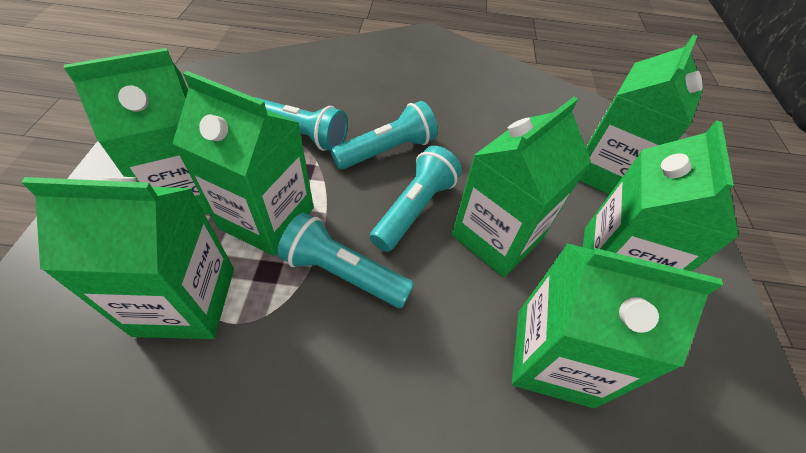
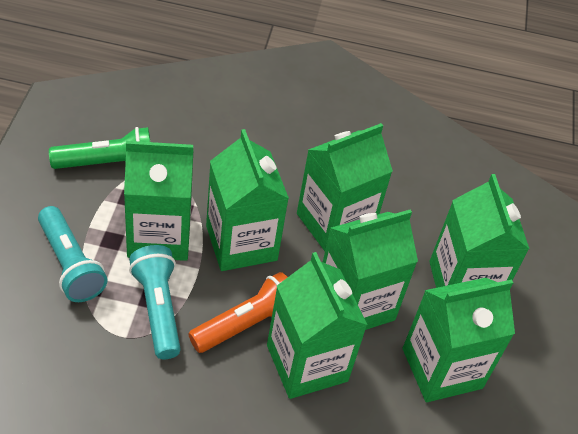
green flashlight: 0 -> 1
orange flashlight: 0 -> 1
turquoise flashlight: 4 -> 2

